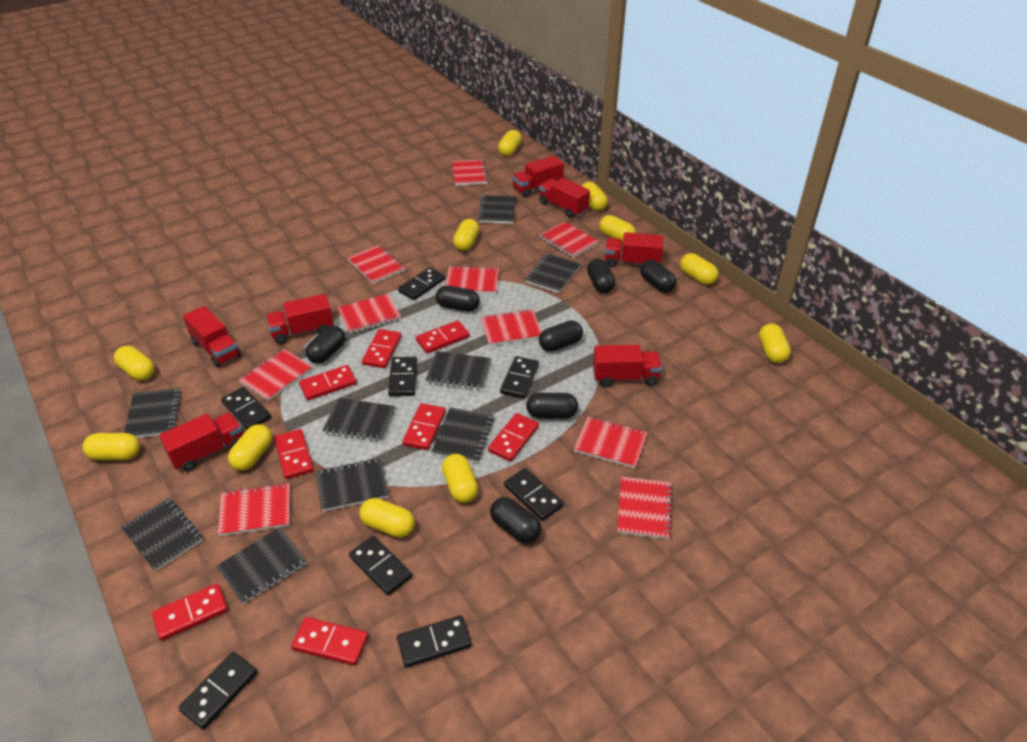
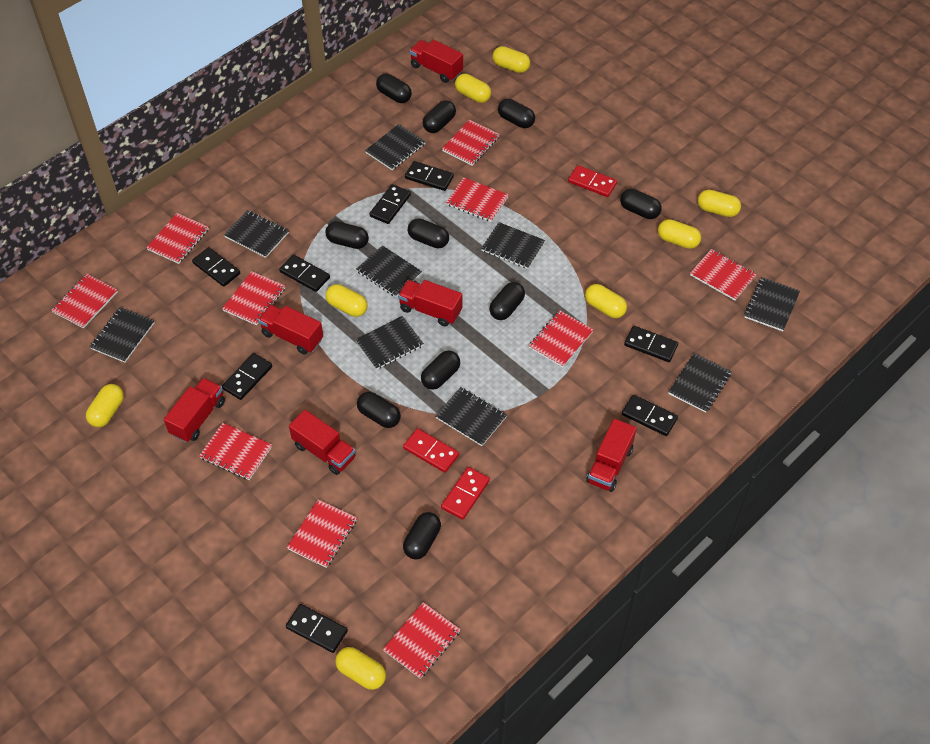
black capsule: 7 -> 10
red domino: 8 -> 3
red truck: 7 -> 6
yellow capsule: 11 -> 8

